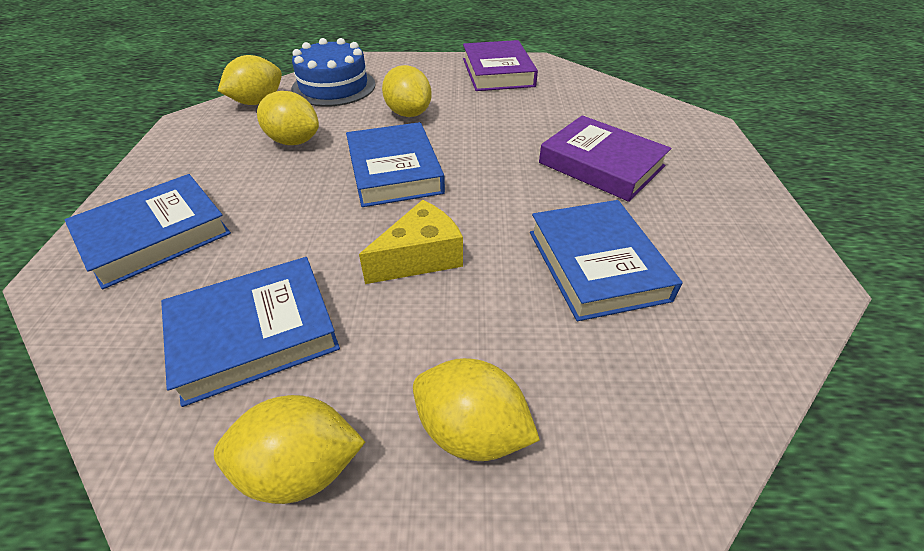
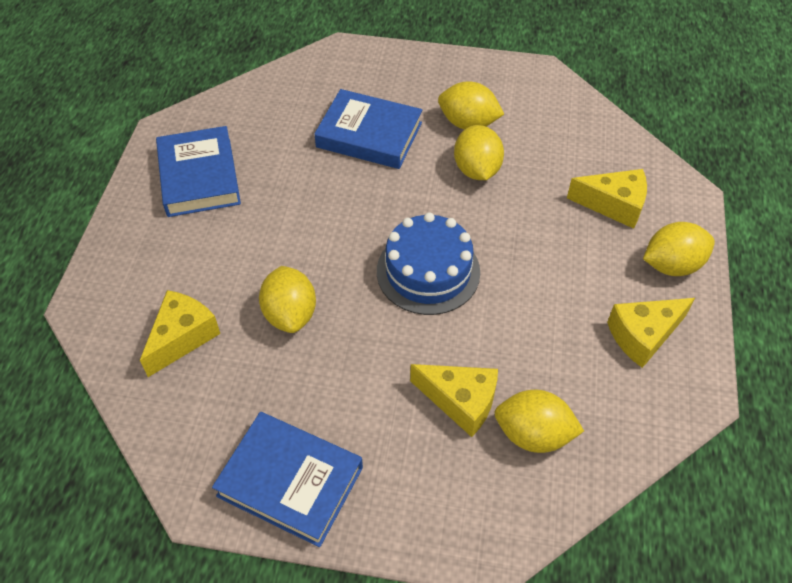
blue book: 4 -> 3
purple book: 2 -> 0
yellow cheese: 1 -> 4

